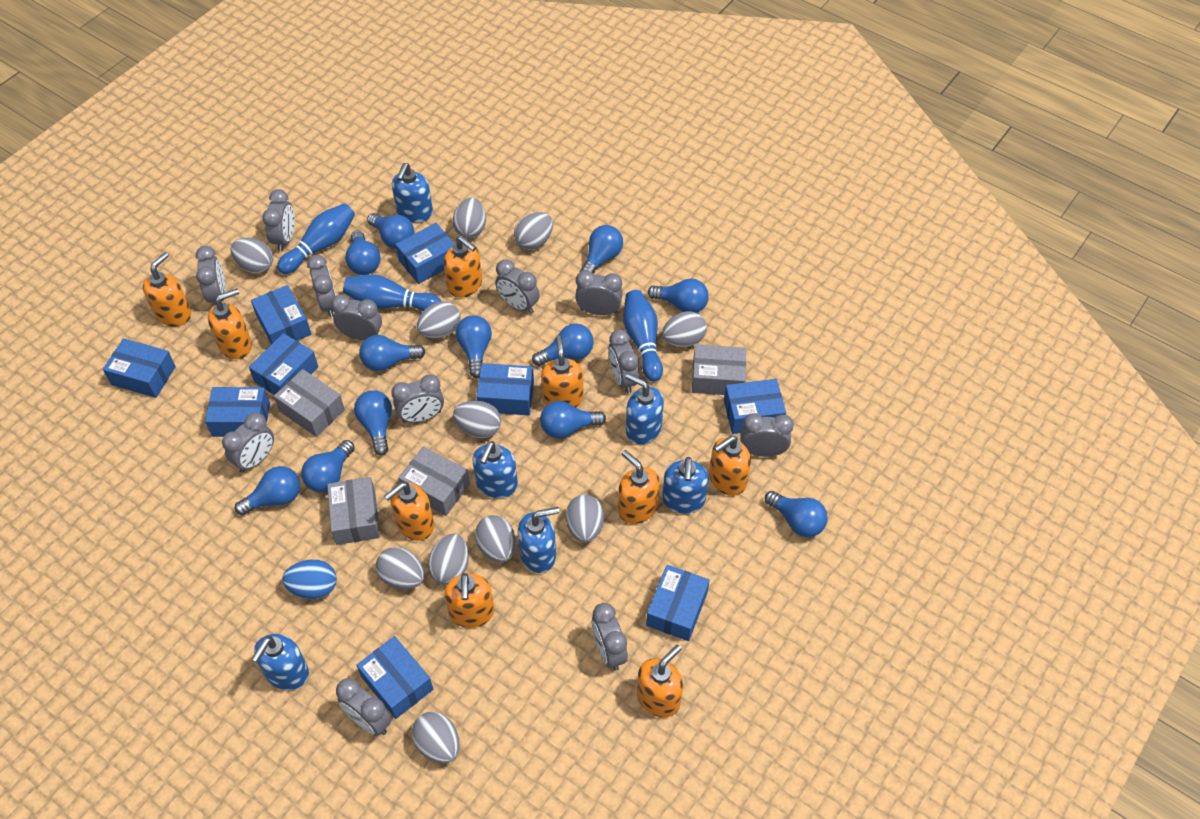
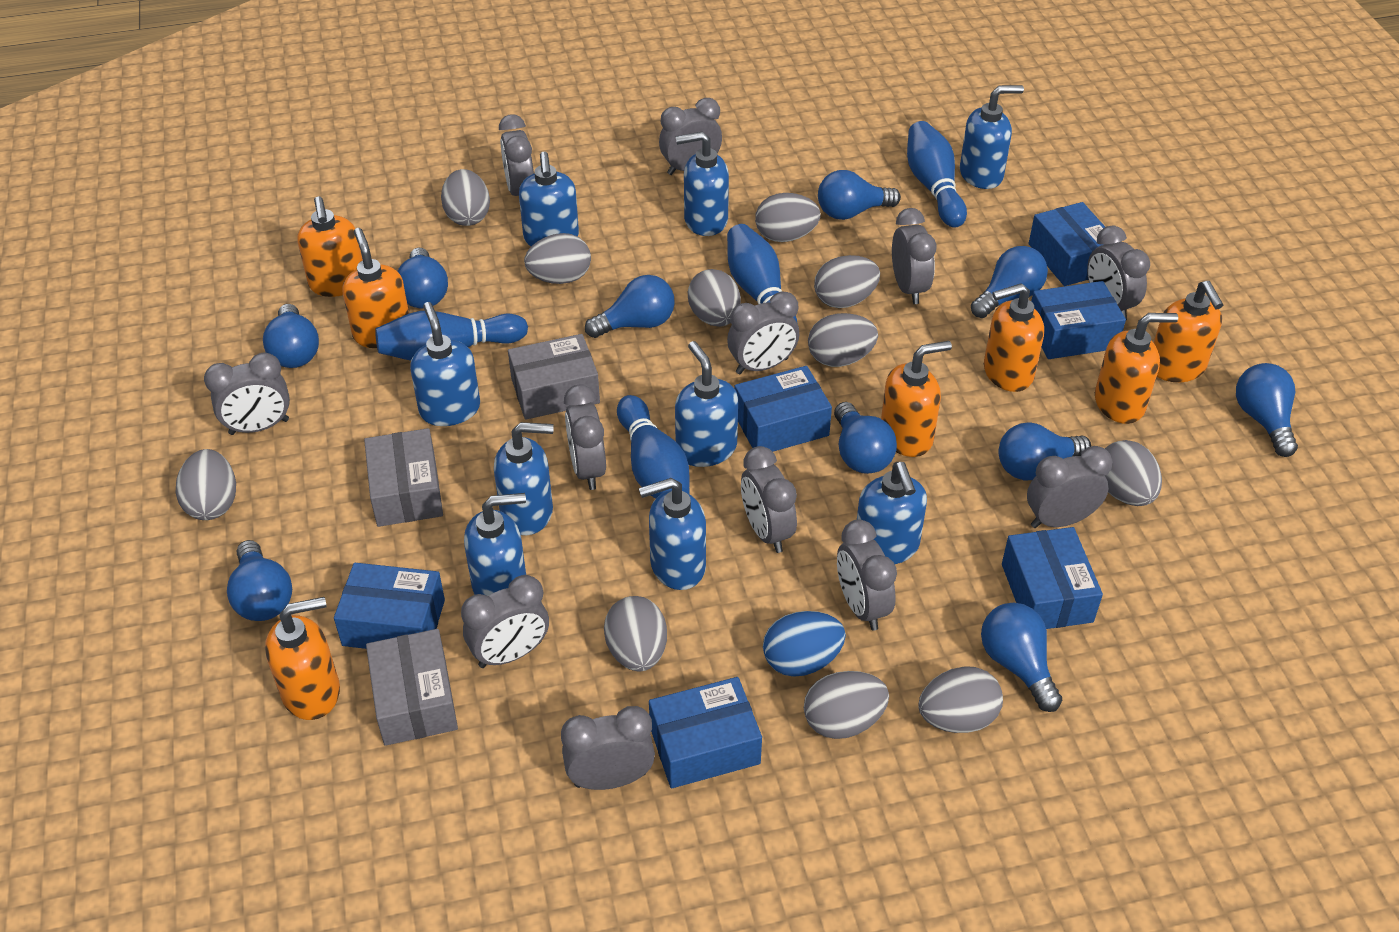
blue bowling pin: 3 -> 4
blue box: 9 -> 6
blue light bulb: 12 -> 10
blue soap dispenser: 6 -> 9
grey box: 4 -> 3
orange soap dispenser: 9 -> 7

